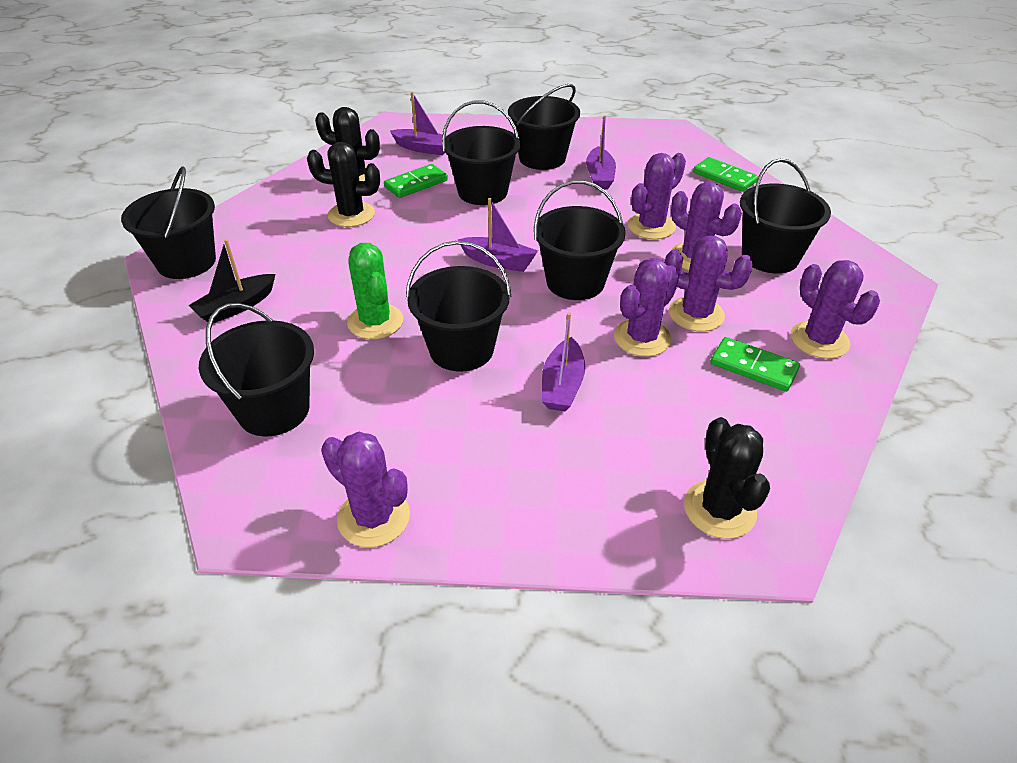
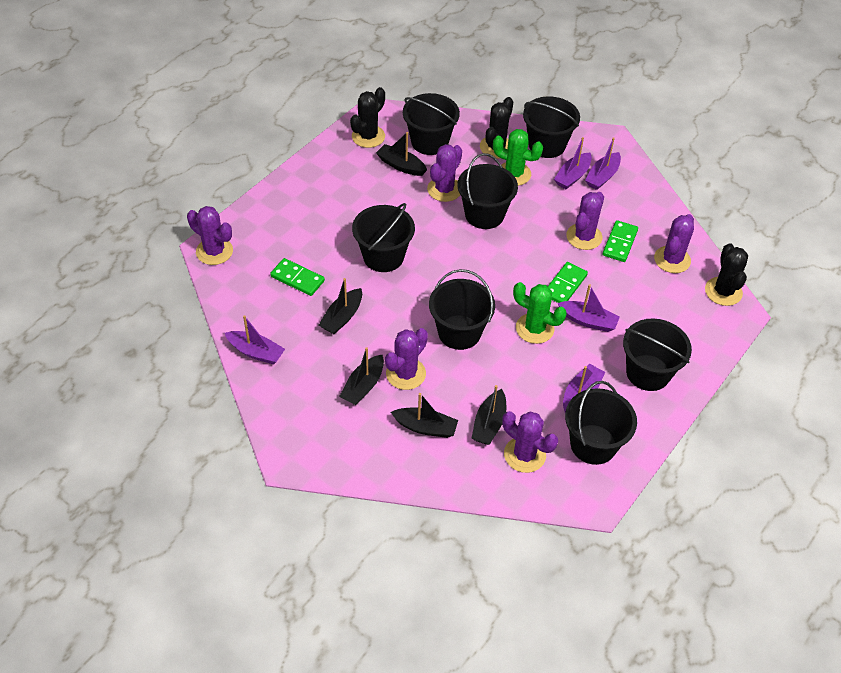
black boat: 1 -> 5
green cactus: 1 -> 2
purple boat: 4 -> 5

